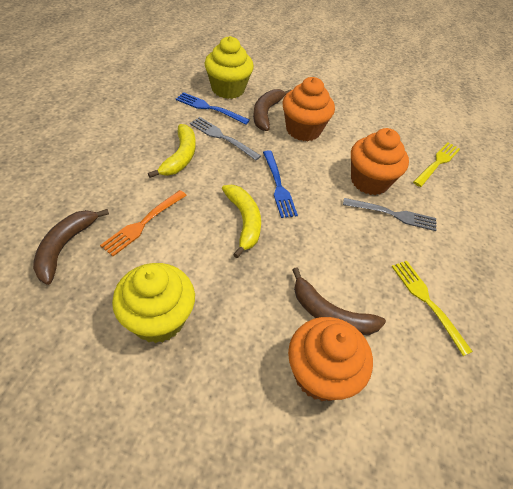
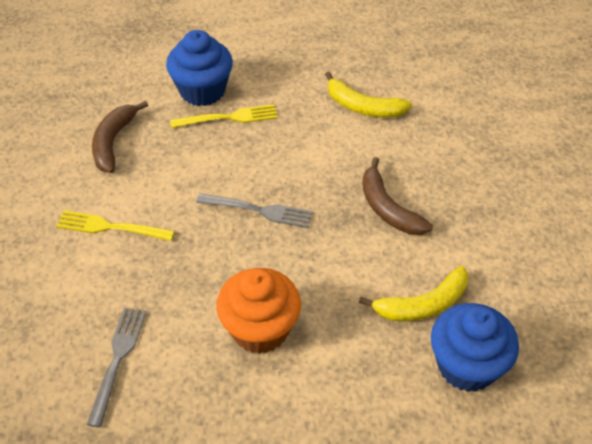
blue cupcake: 0 -> 2
blue fork: 2 -> 0
brown banana: 3 -> 2
orange cupcake: 3 -> 1
orange fork: 1 -> 0
yellow cupcake: 2 -> 0

